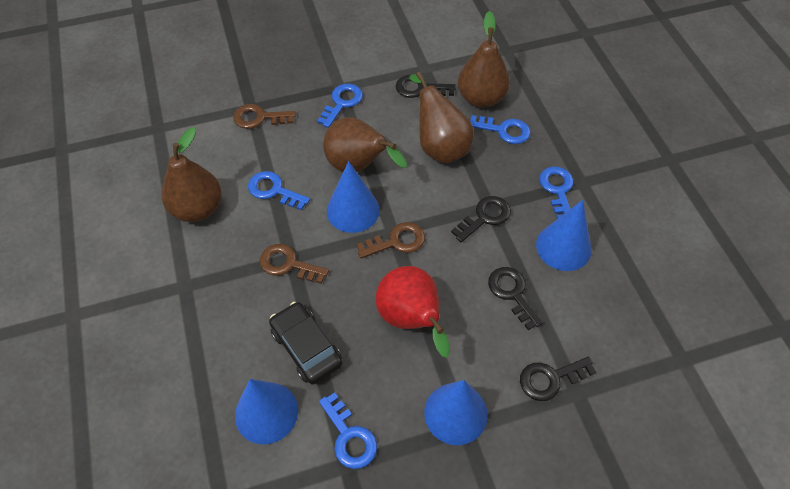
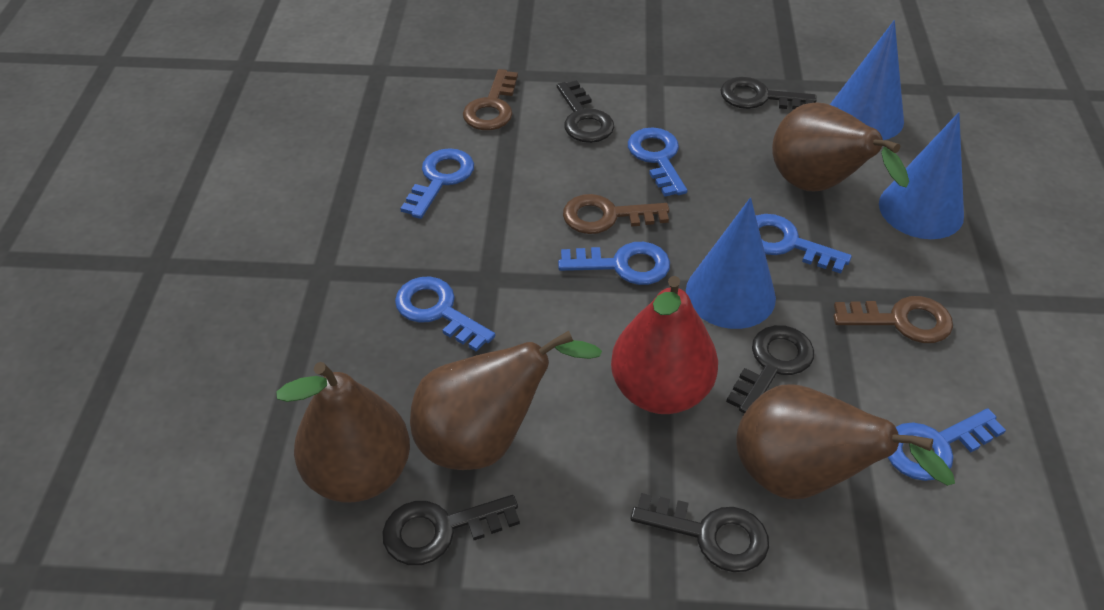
black car: 1 -> 0
black key: 4 -> 5
blue cone: 4 -> 3
blue key: 5 -> 6

